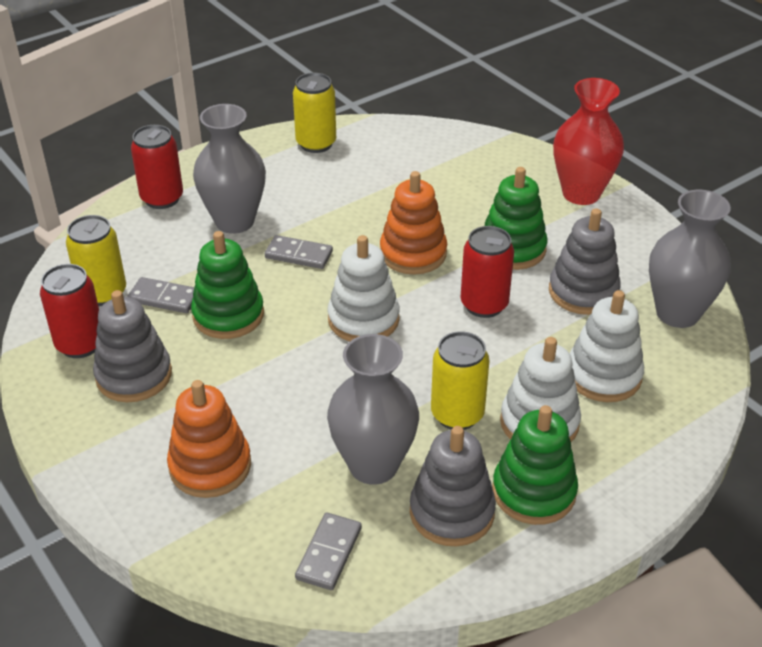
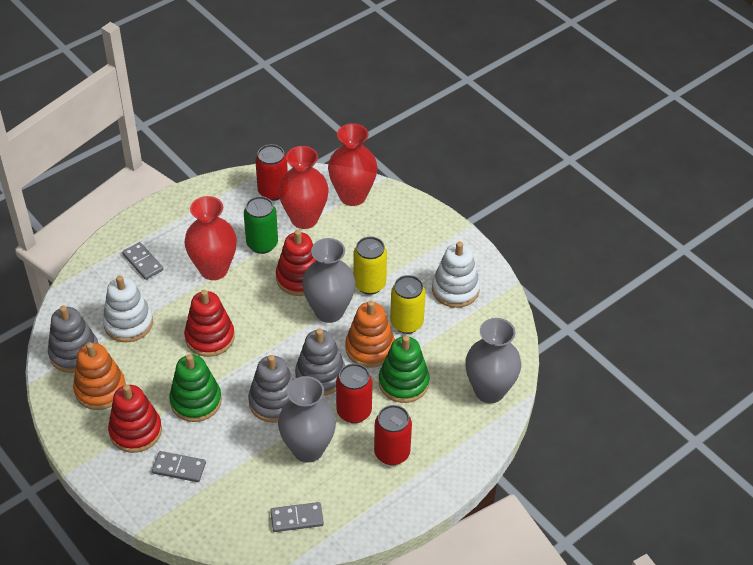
green can: 0 -> 1
green stacking toy: 3 -> 2
red stacking toy: 0 -> 3
red vase: 1 -> 3
white stacking toy: 3 -> 2
yellow can: 3 -> 2

